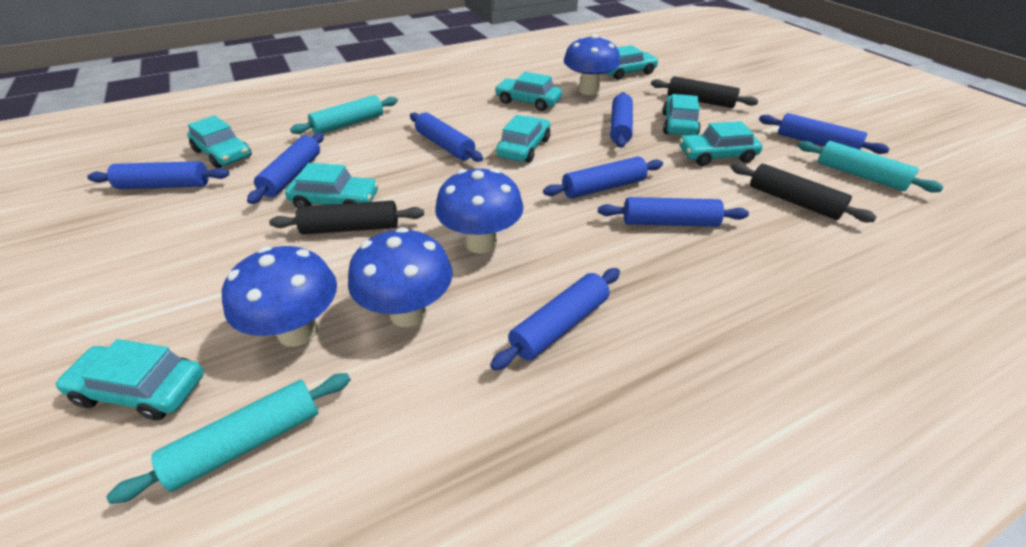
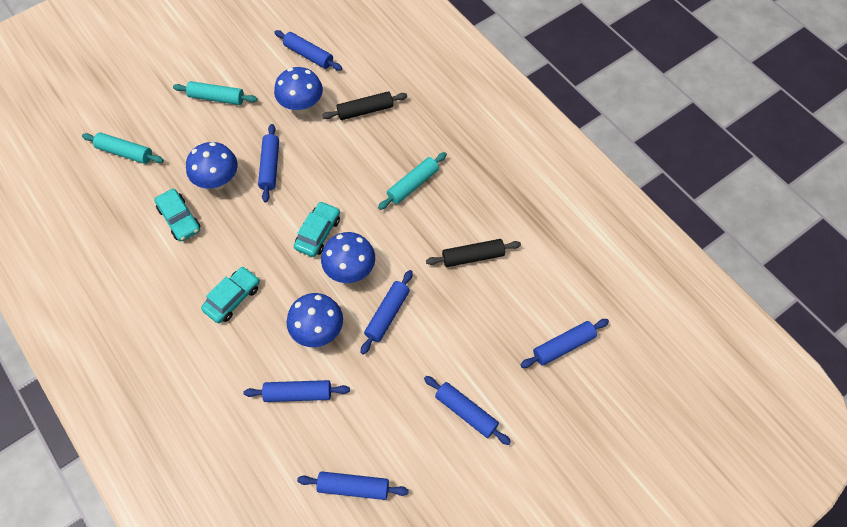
black rolling pin: 3 -> 2
blue rolling pin: 8 -> 7
turquoise car: 8 -> 3

